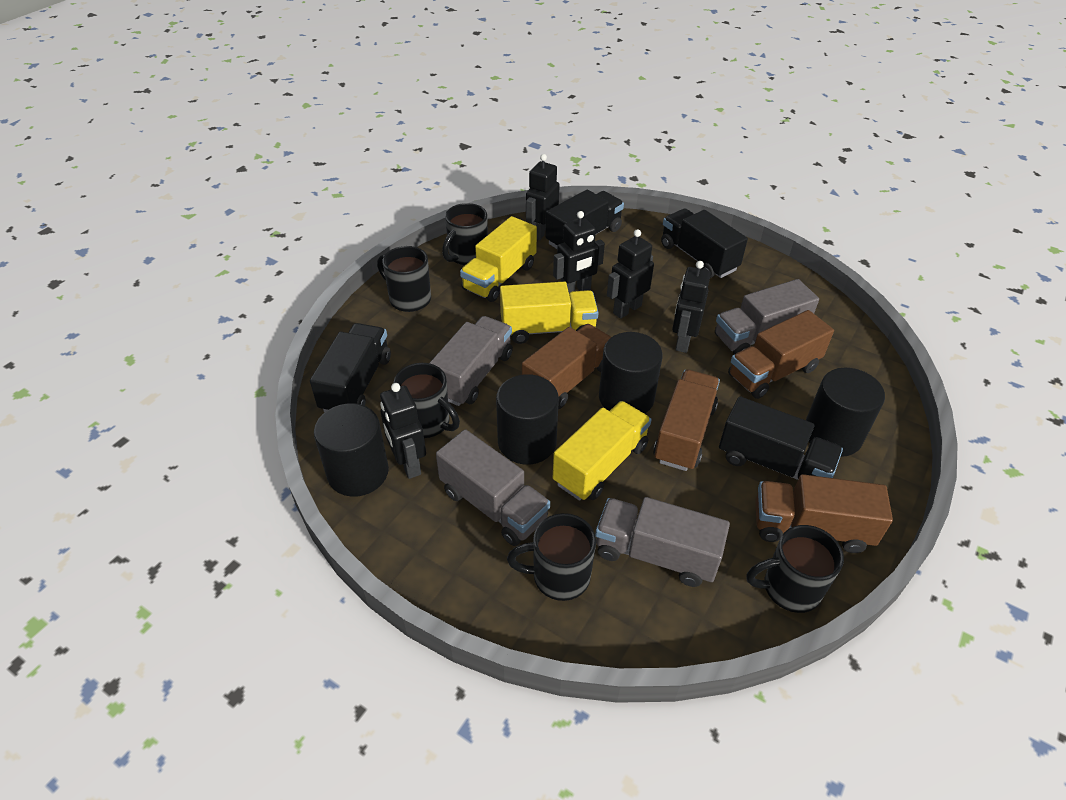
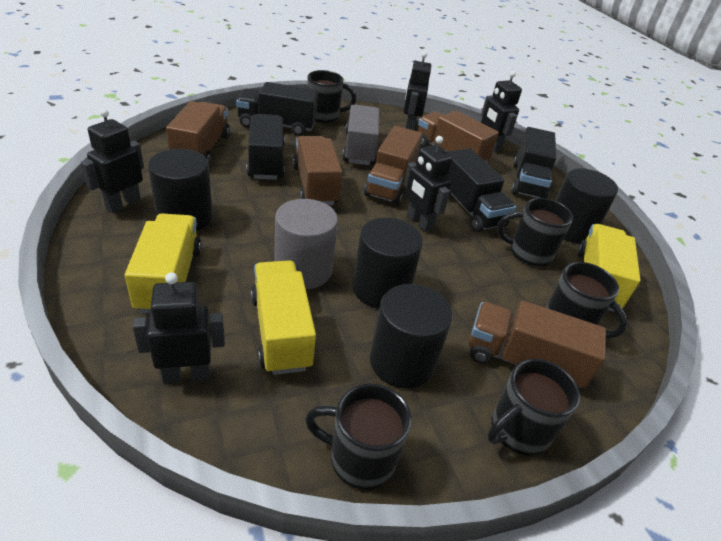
brown truck: 4 -> 5
grey cylinder: 0 -> 1
grey truck: 4 -> 1

